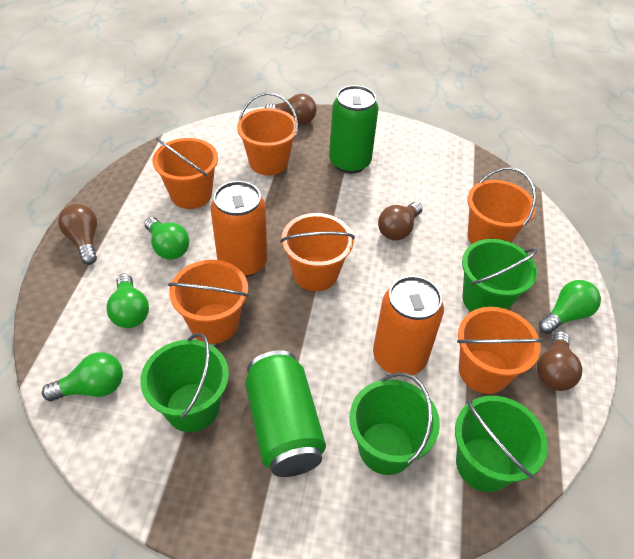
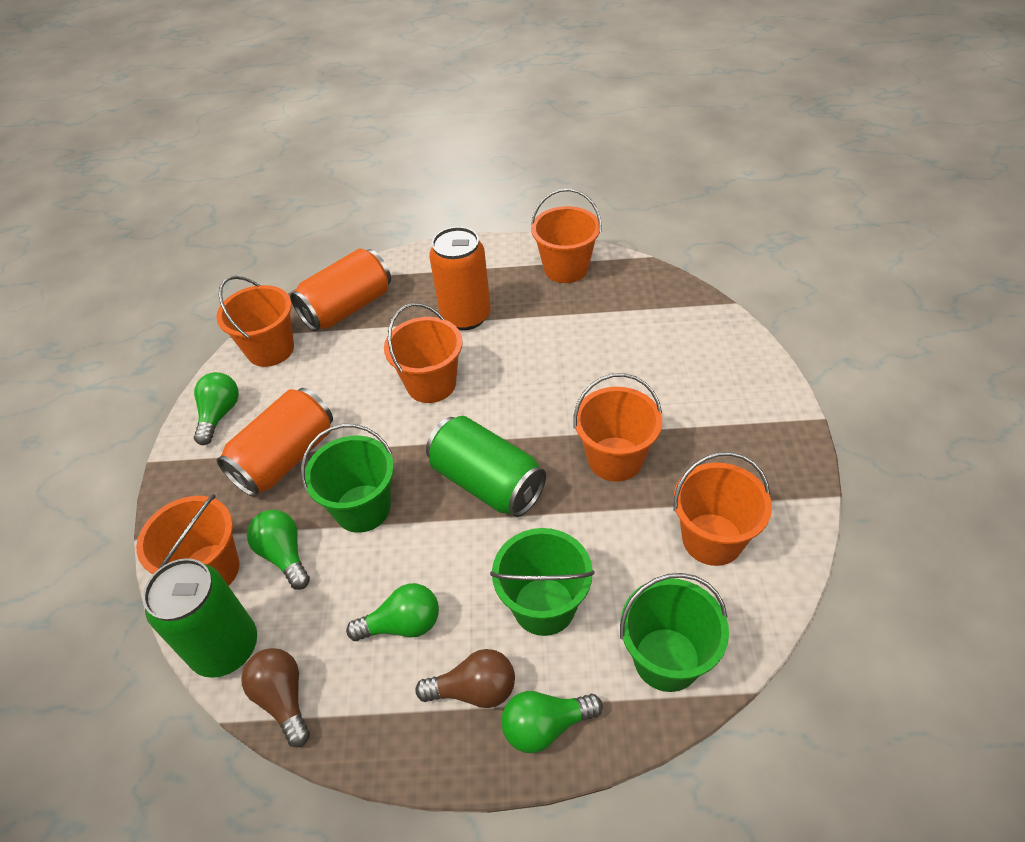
brown light bulb: 4 -> 2
green bucket: 4 -> 3
orange can: 2 -> 3

